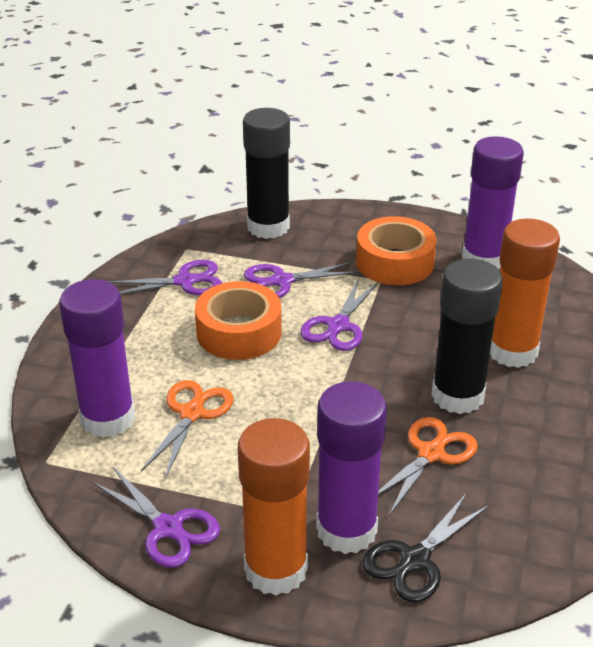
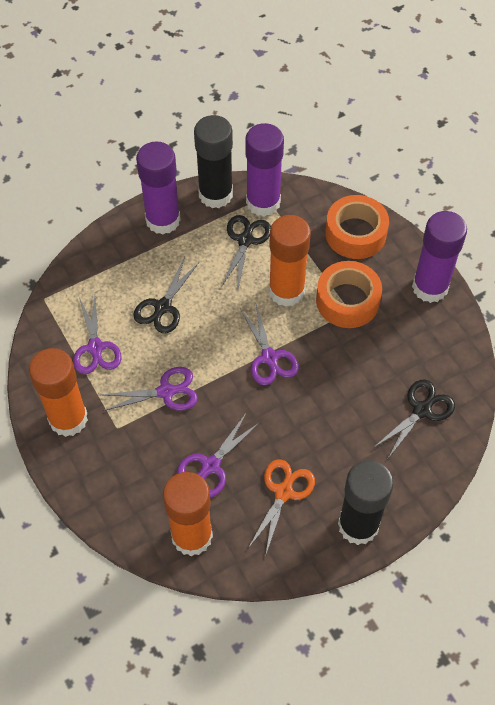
black scissors: 1 -> 3
orange glue stick: 2 -> 3
orange scissors: 2 -> 1

